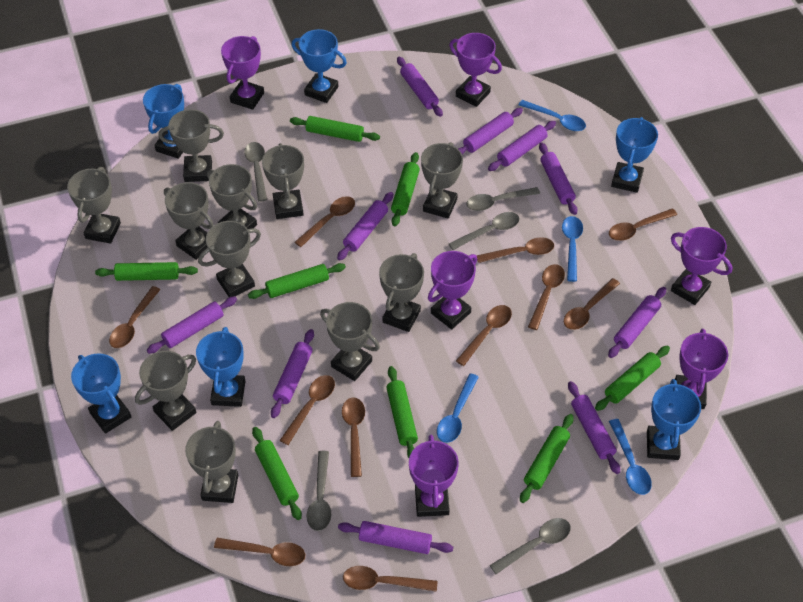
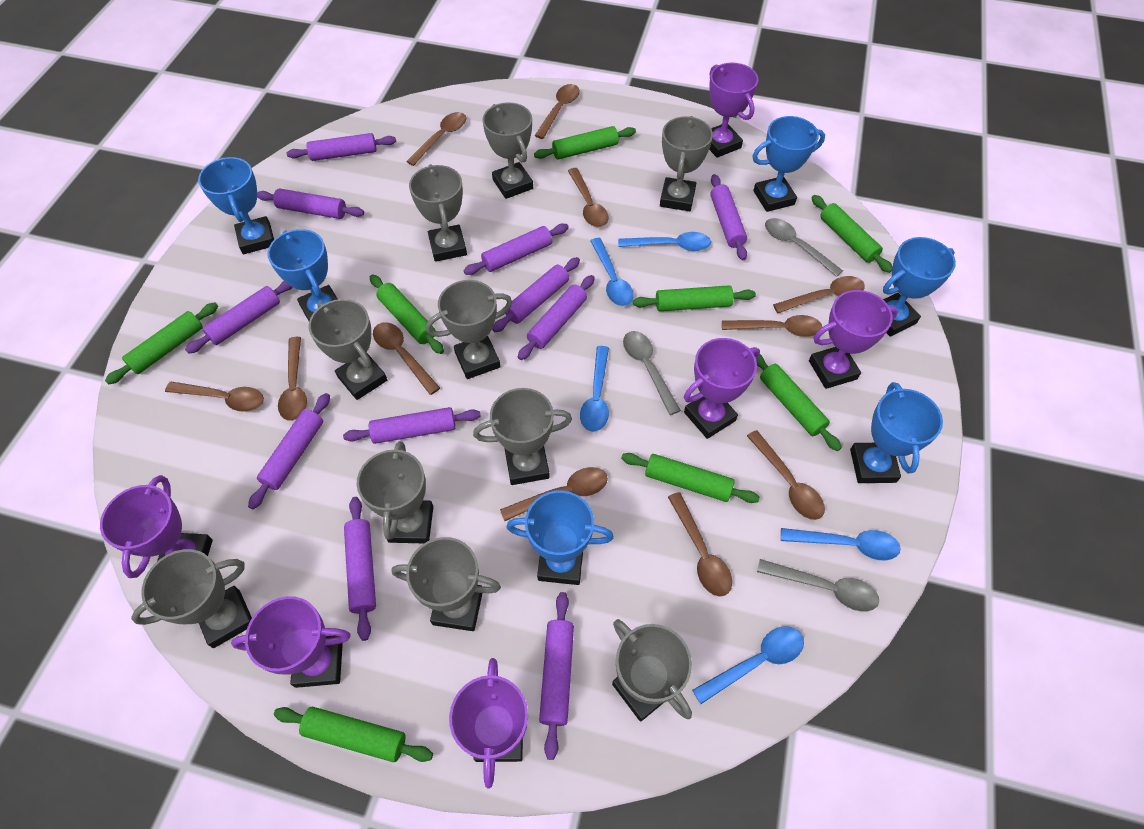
blue spoon: 4 -> 5
grey spoon: 5 -> 3
grey trophy: 11 -> 10
purple rolling pin: 10 -> 11

